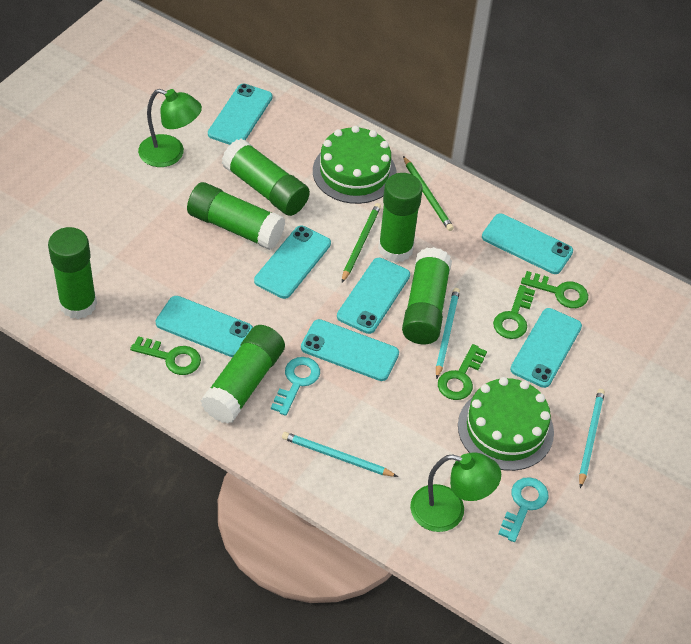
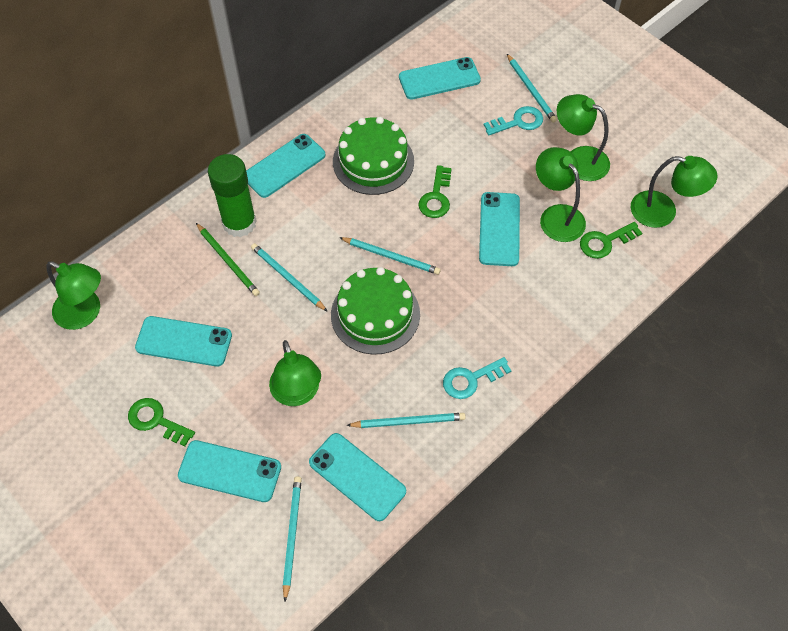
green glue stick: 6 -> 1
green key: 4 -> 3
green lamp: 2 -> 5
green pencil: 2 -> 1
turquoise pencil: 3 -> 5
turquoise phone: 7 -> 6

